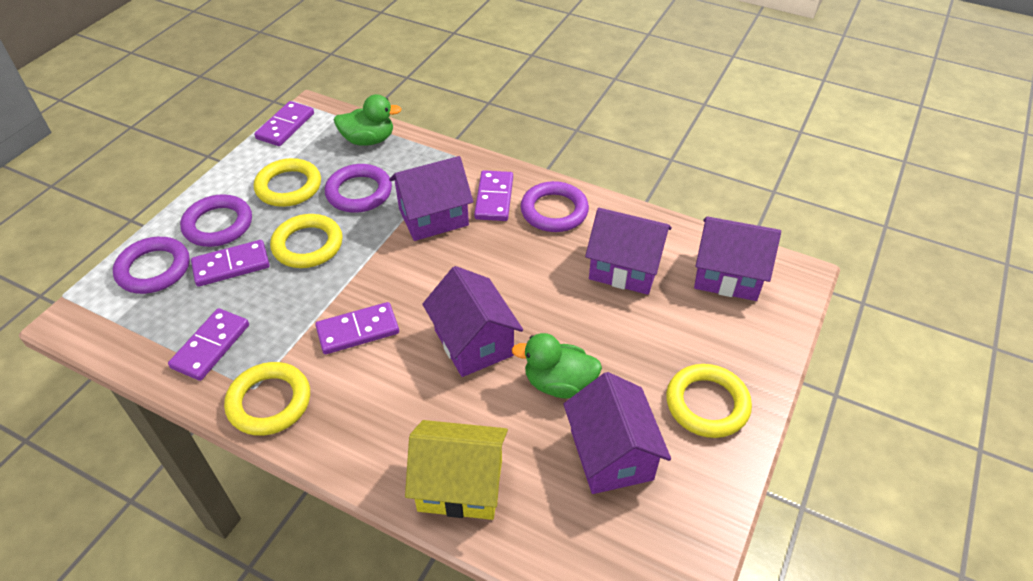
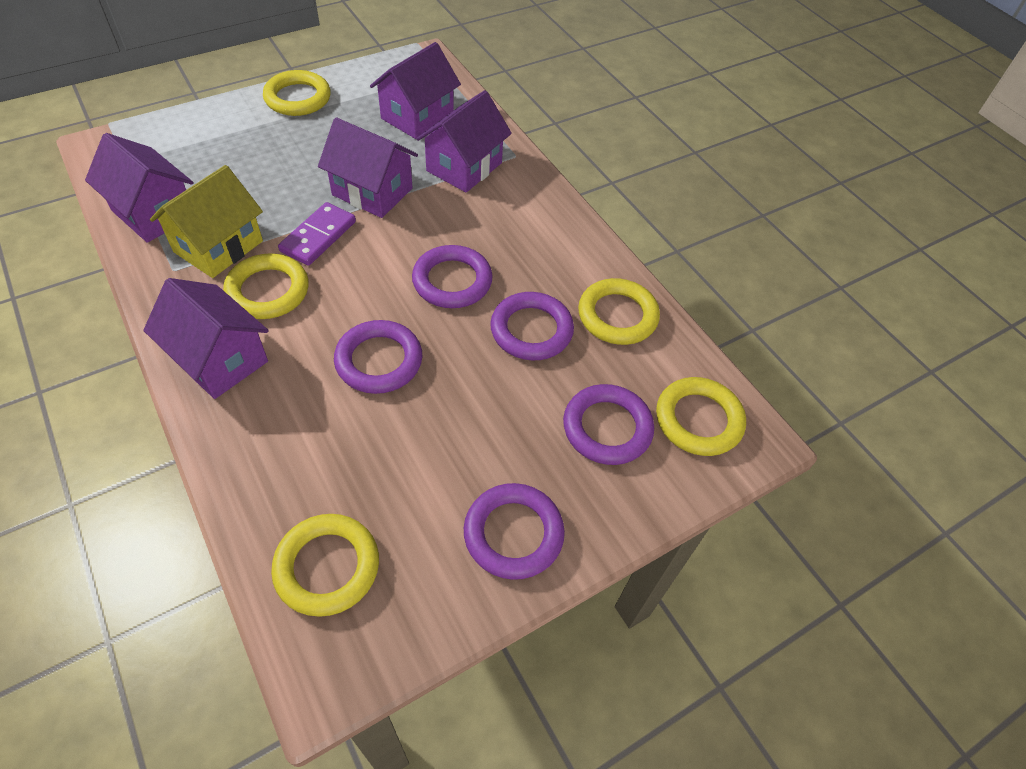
green duck: 2 -> 0
purple domino: 5 -> 1
purple ring: 4 -> 5
yellow ring: 4 -> 5

